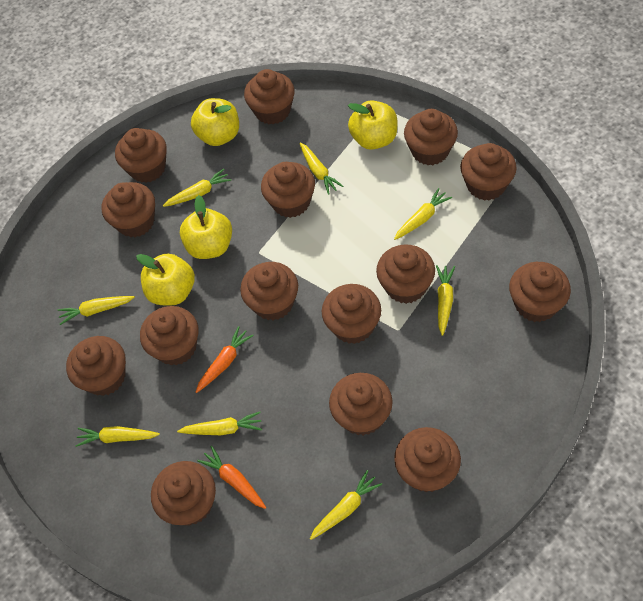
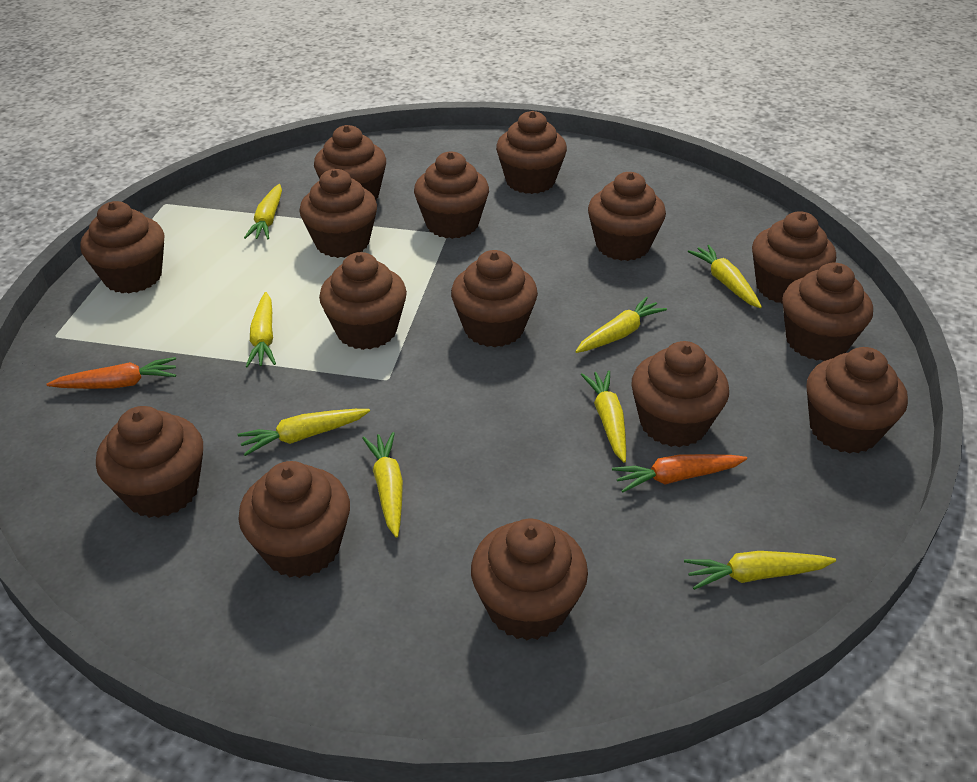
yellow apple: 4 -> 0

